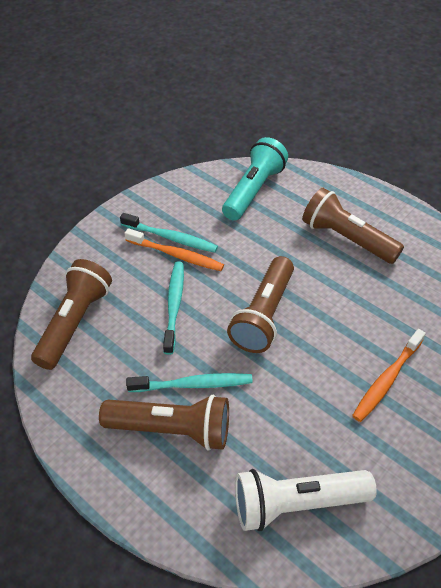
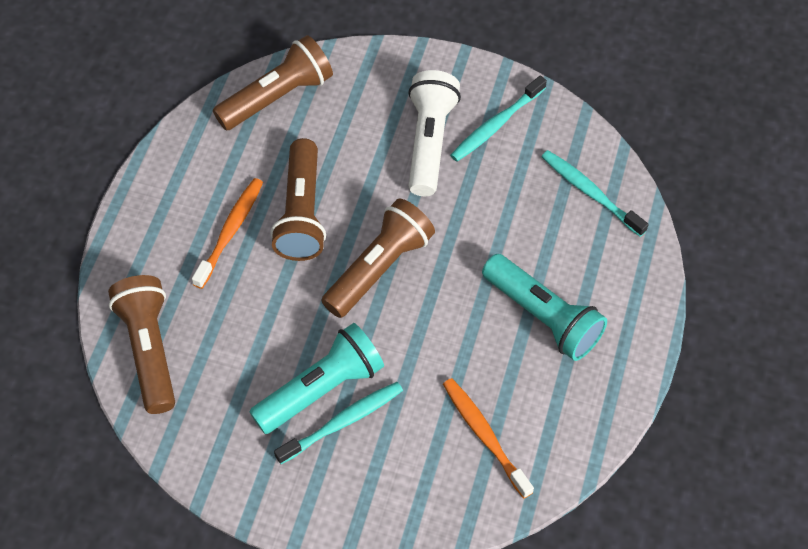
turquoise flashlight: 1 -> 2

